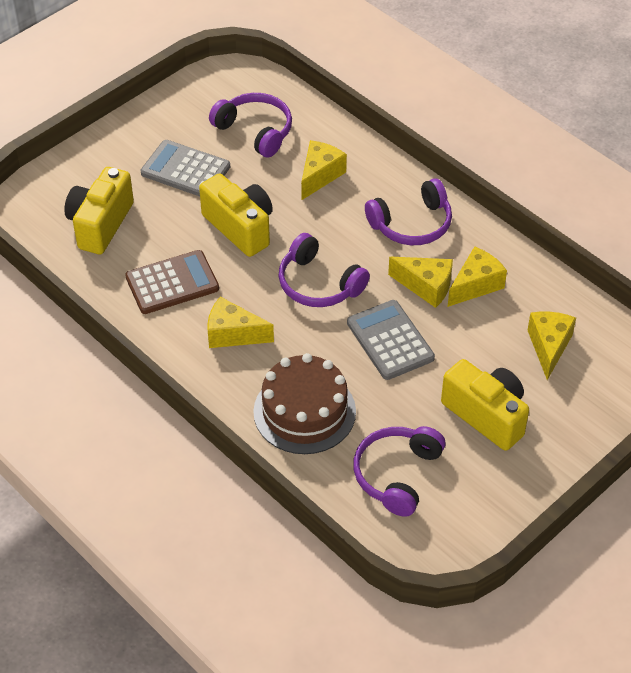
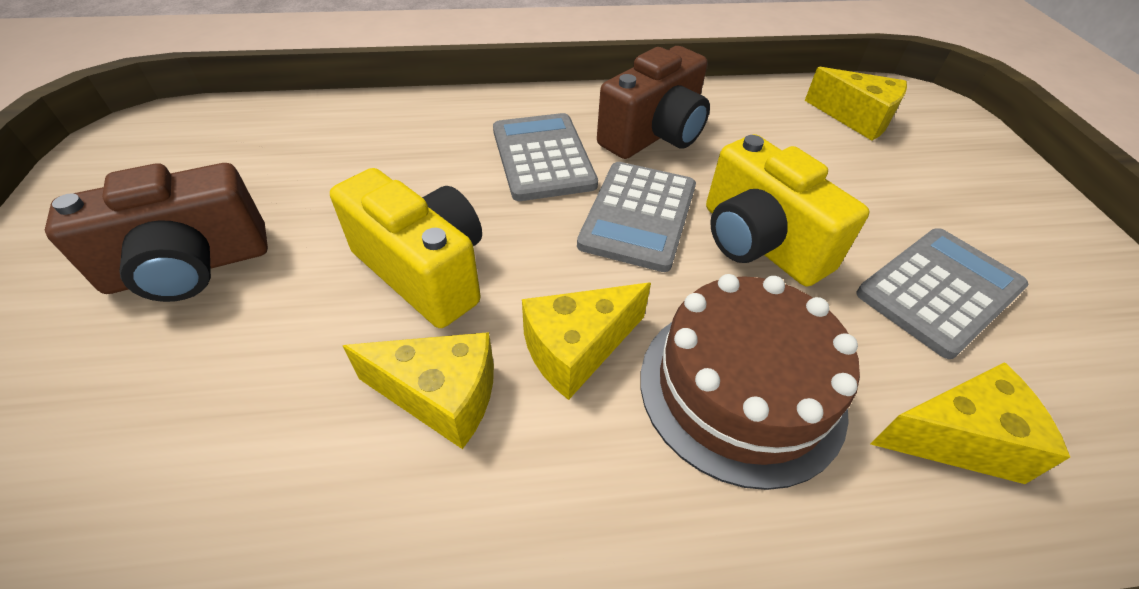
brown calculator: 1 -> 0
brown camera: 0 -> 2
grey calculator: 2 -> 3
purple headphones: 4 -> 0
yellow camera: 3 -> 2
yellow cheese: 5 -> 4

